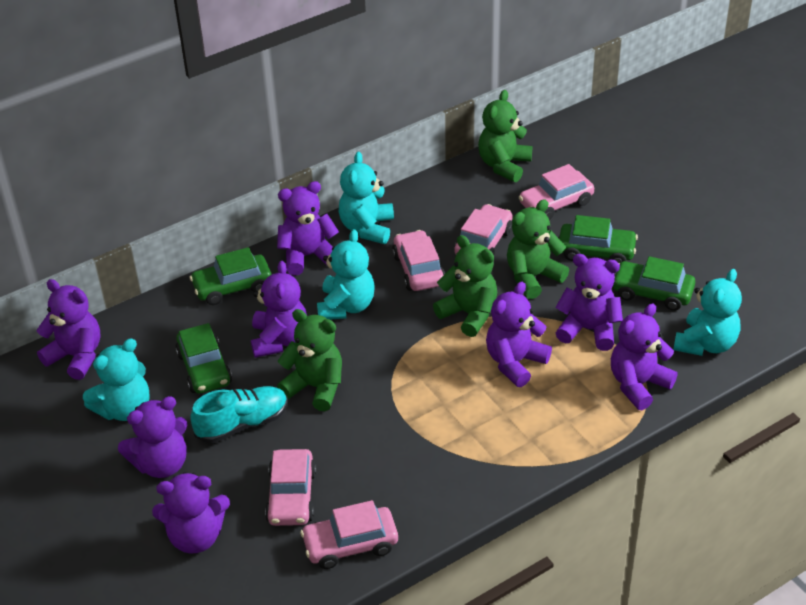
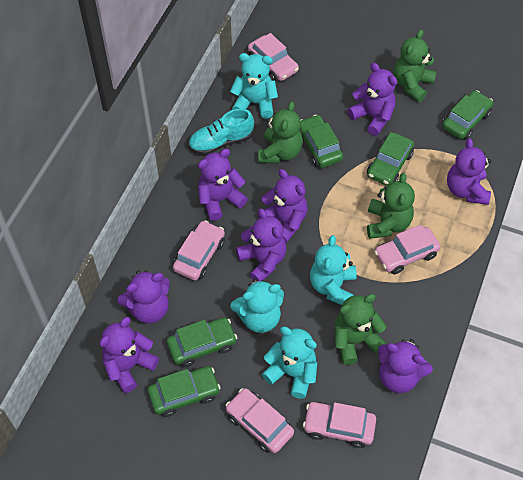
green car: 4 -> 5

